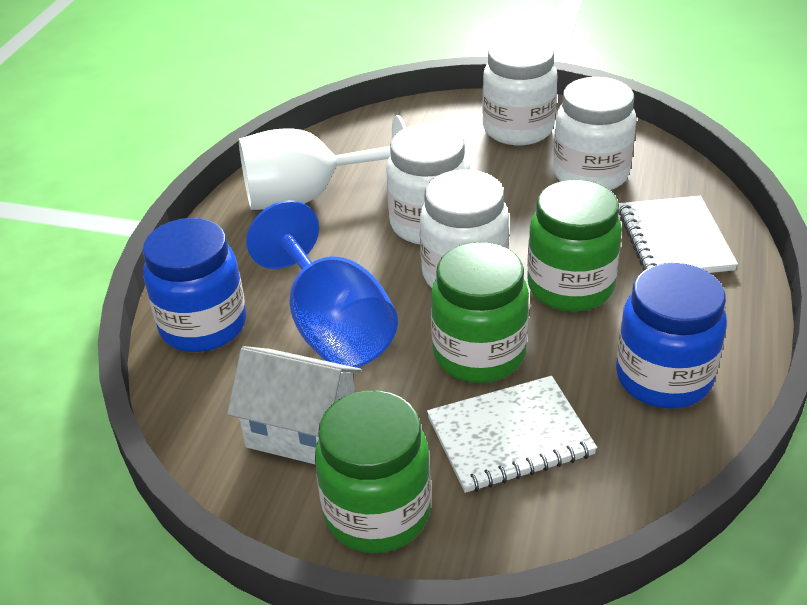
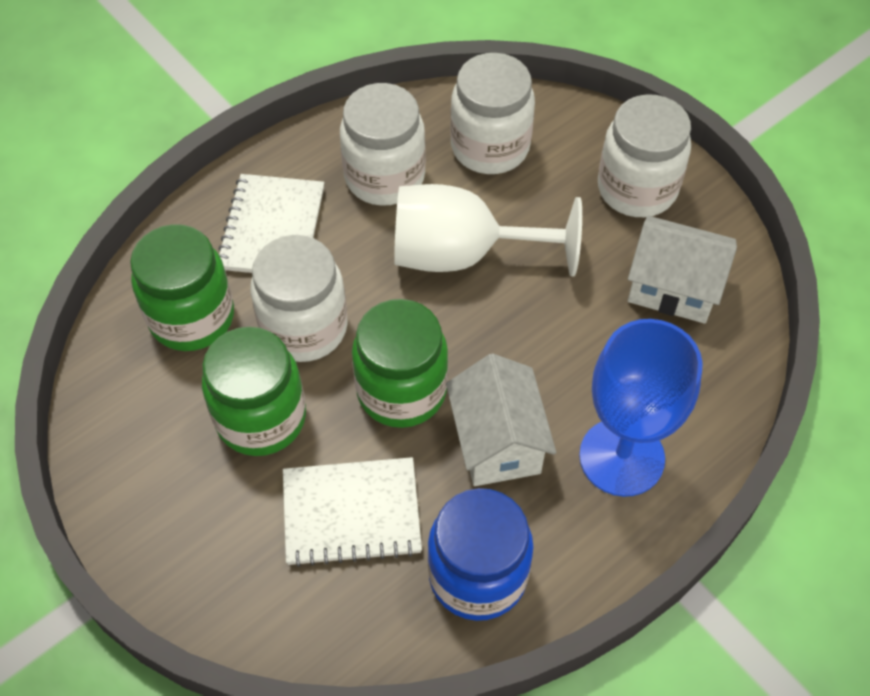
blue jar: 2 -> 1
white house: 1 -> 2

